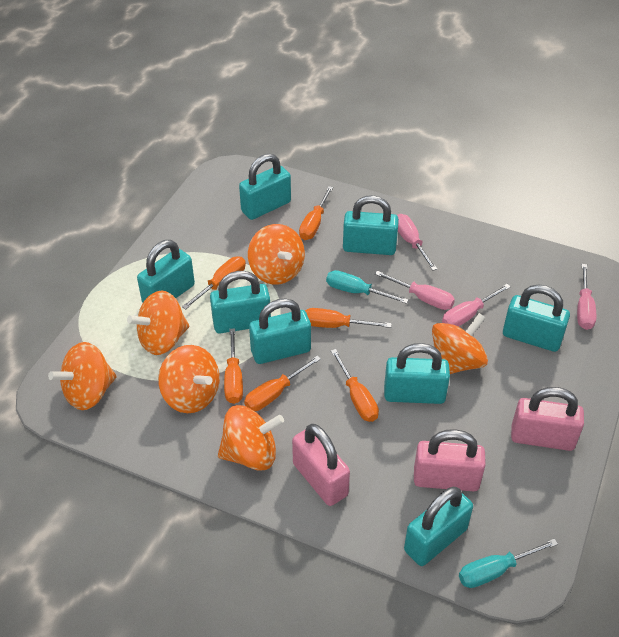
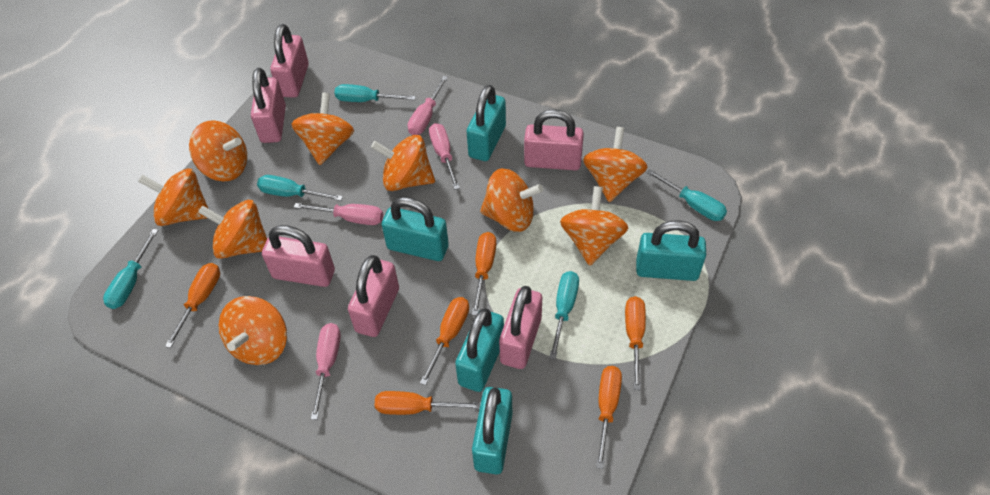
orange spinning top: 6 -> 9
pink padlock: 3 -> 6
turquoise padlock: 8 -> 5
turquoise screwdriver: 2 -> 5

